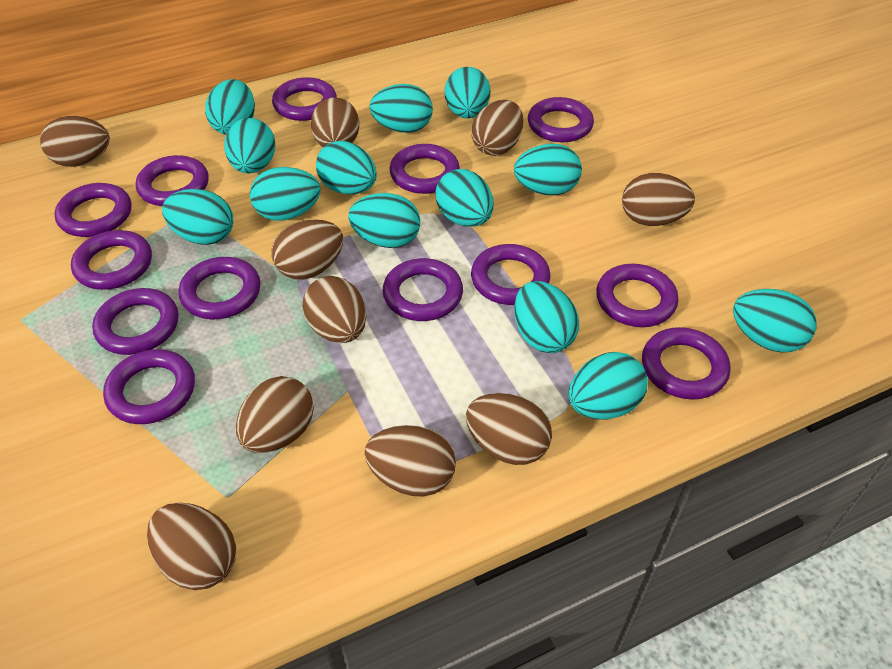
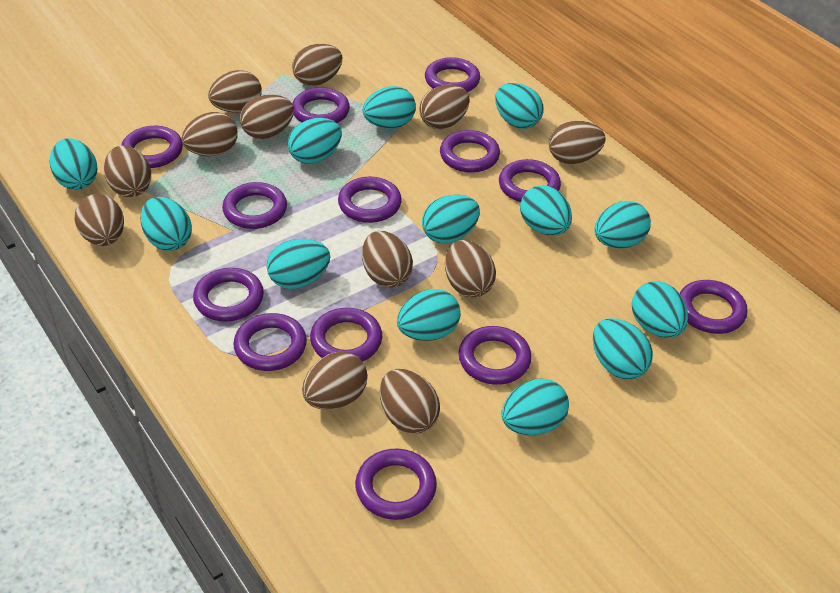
brown egg: 10 -> 12

